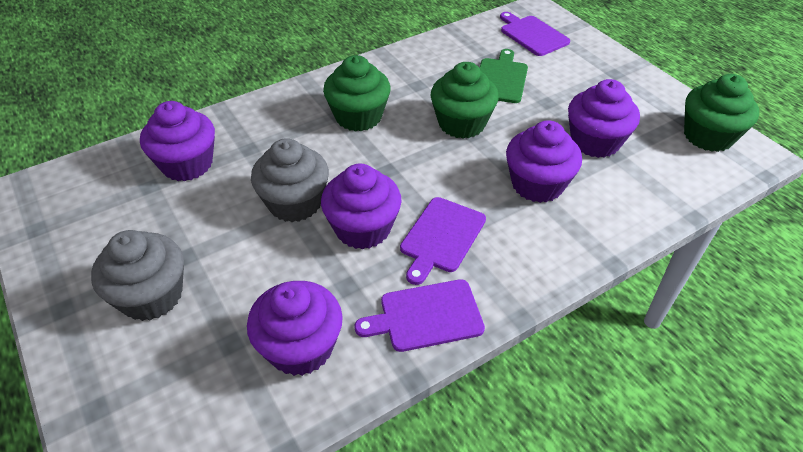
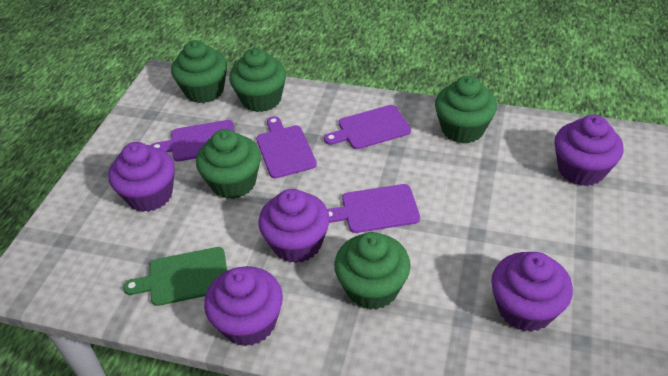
green cupcake: 3 -> 5
grey cupcake: 2 -> 0
purple cutting board: 3 -> 4

